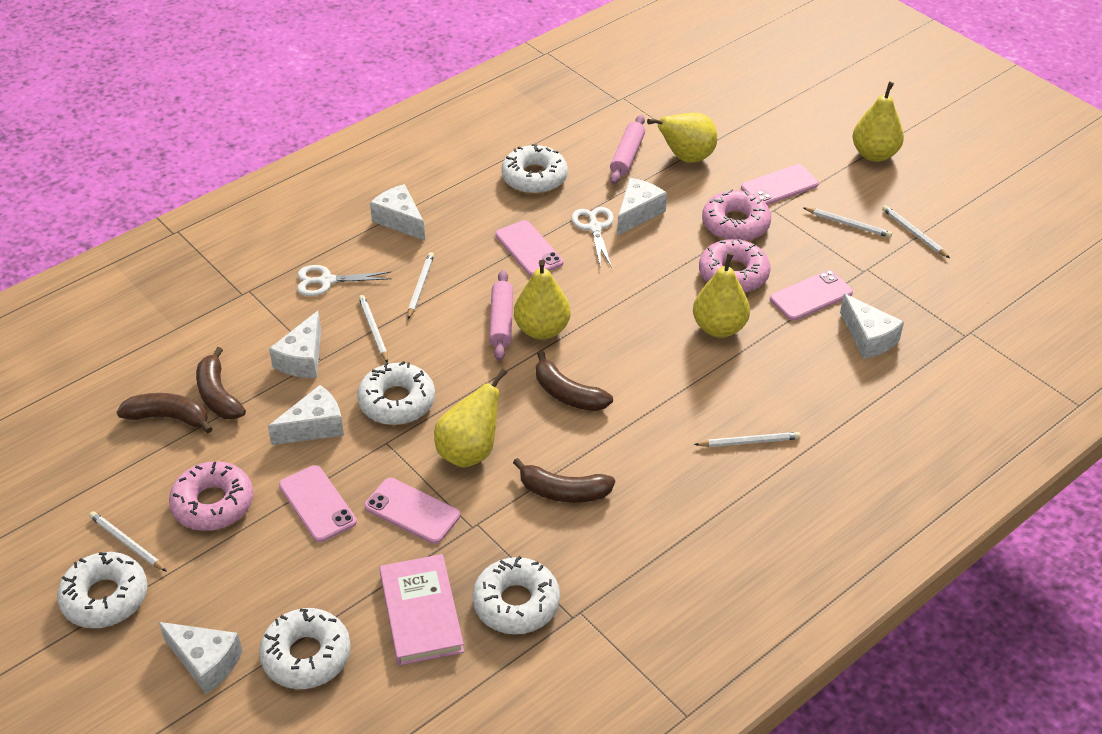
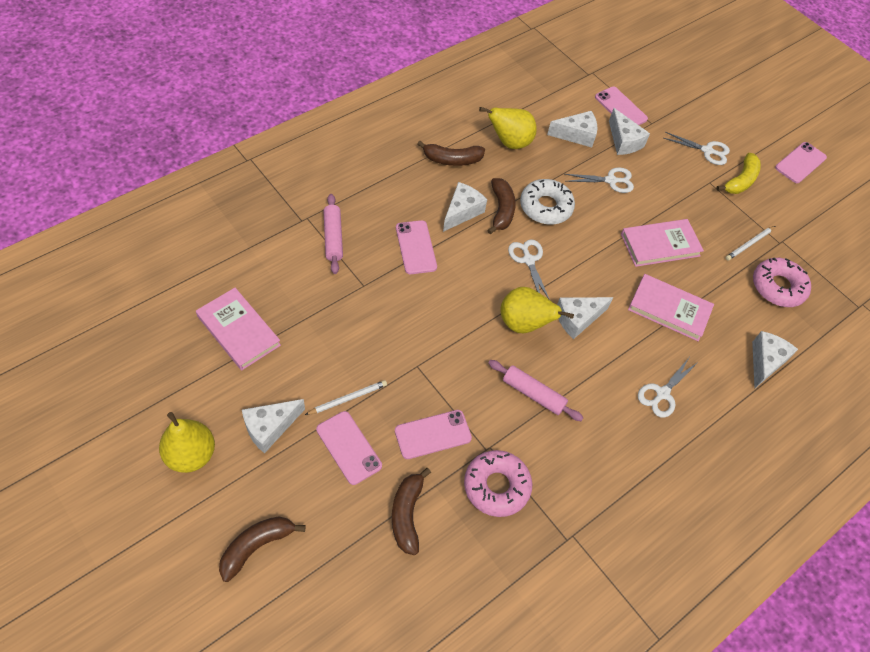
pink book: 1 -> 3
pink donut: 3 -> 2
white donut: 5 -> 1
white pencil: 6 -> 2
white scissors: 2 -> 4
yellow banana: 0 -> 1
yellow pear: 5 -> 3

